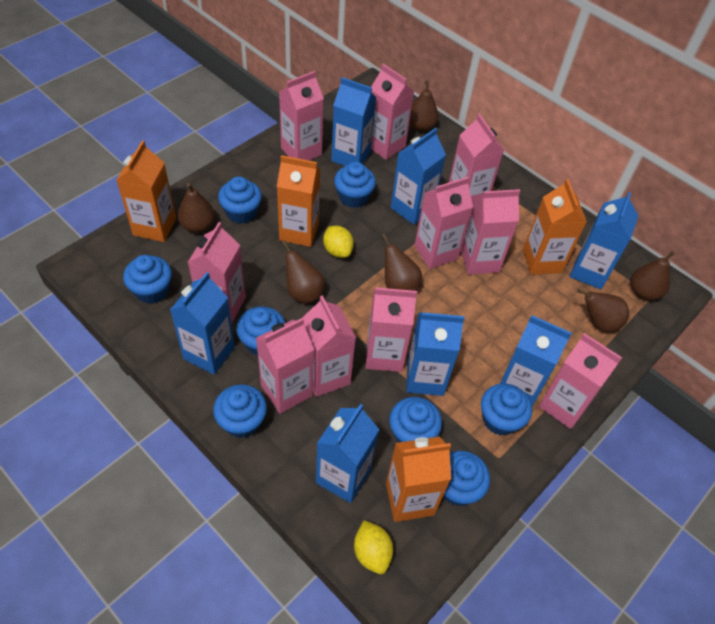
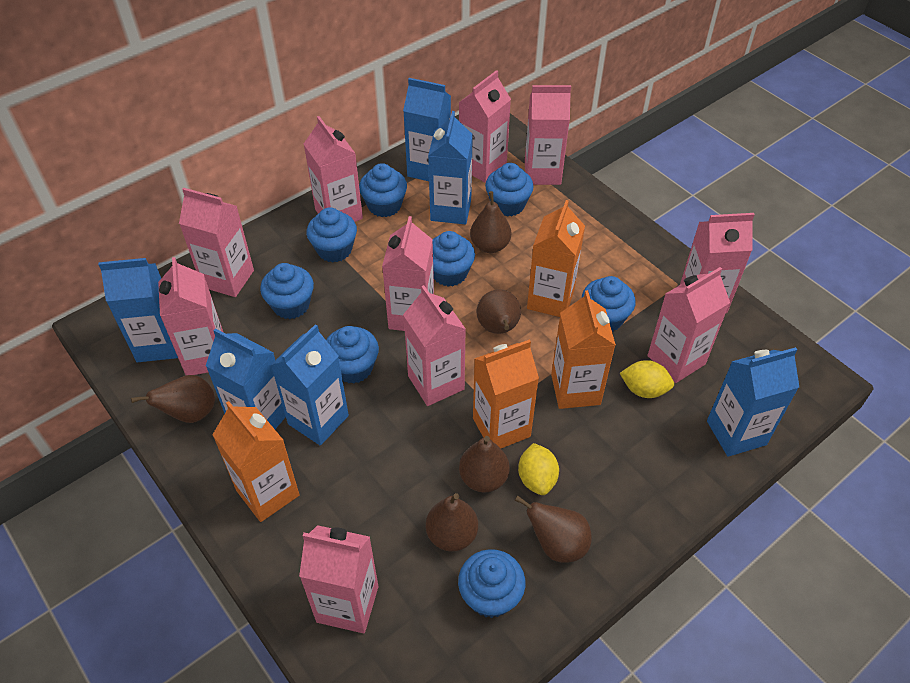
blue carton: 7 -> 6

